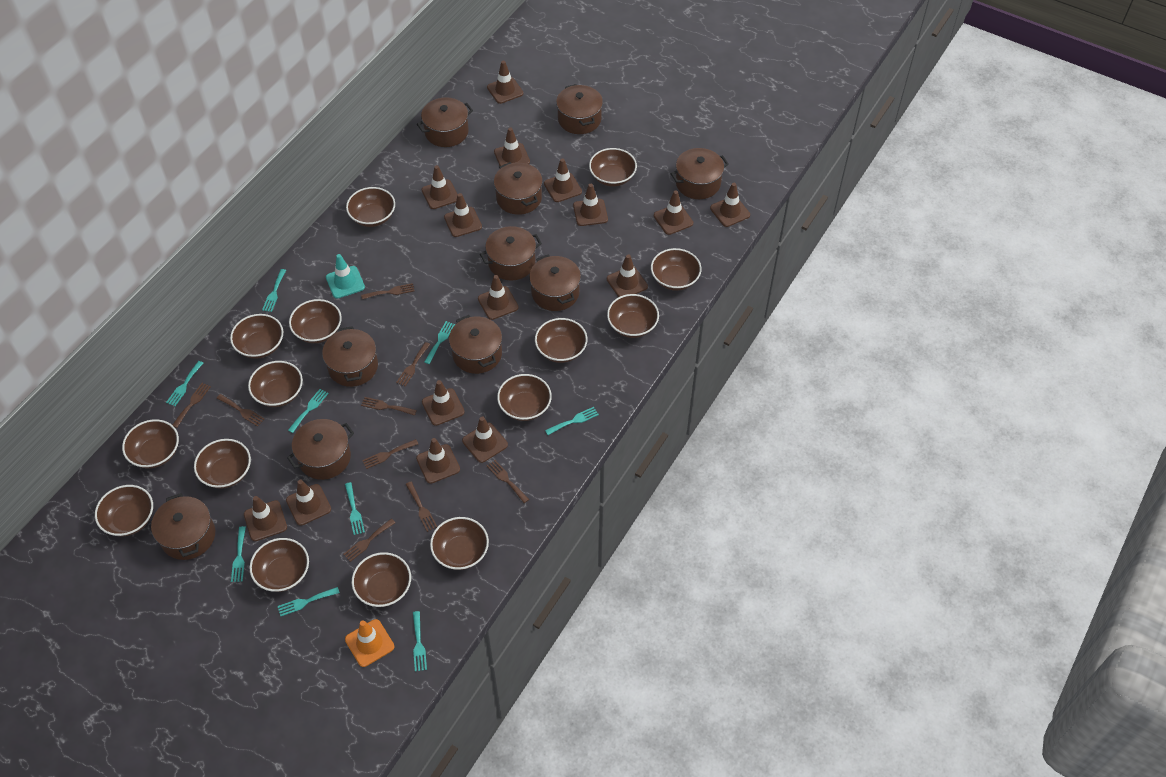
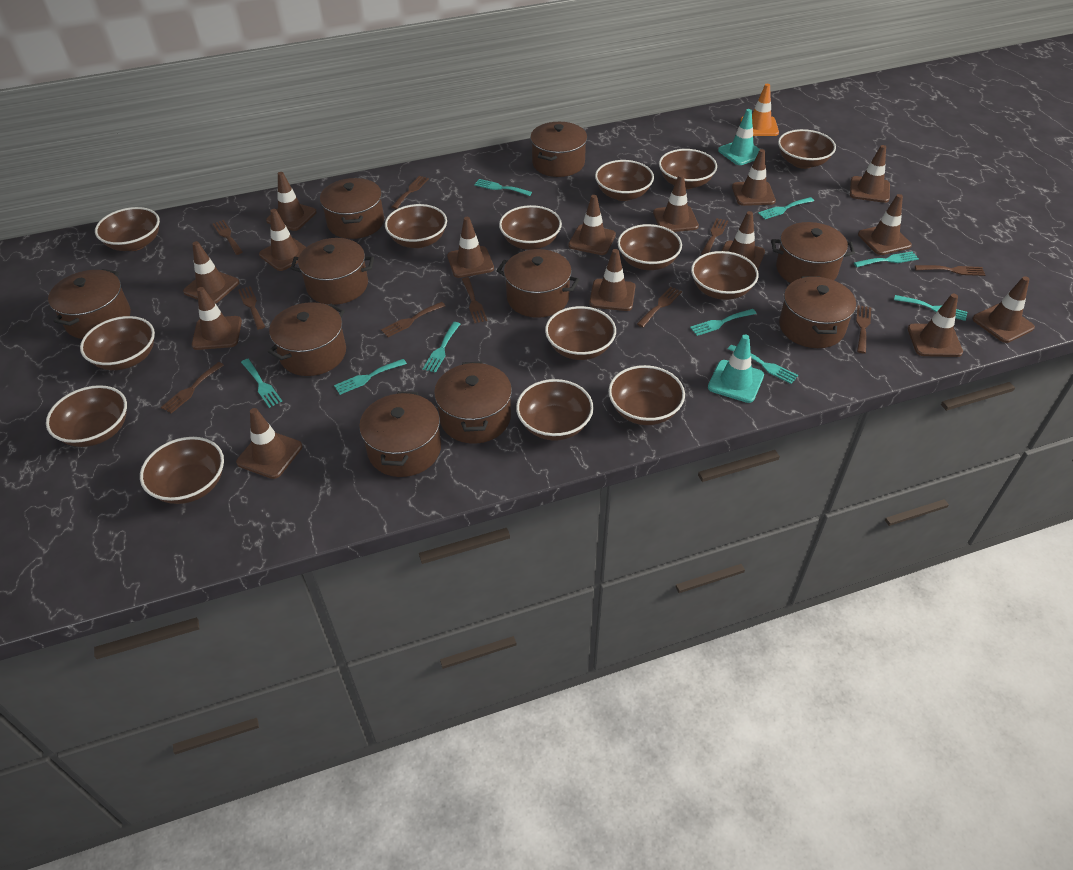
brown bowl: 15 -> 14
brown fork: 9 -> 10
turquoise traffic cone: 1 -> 2

